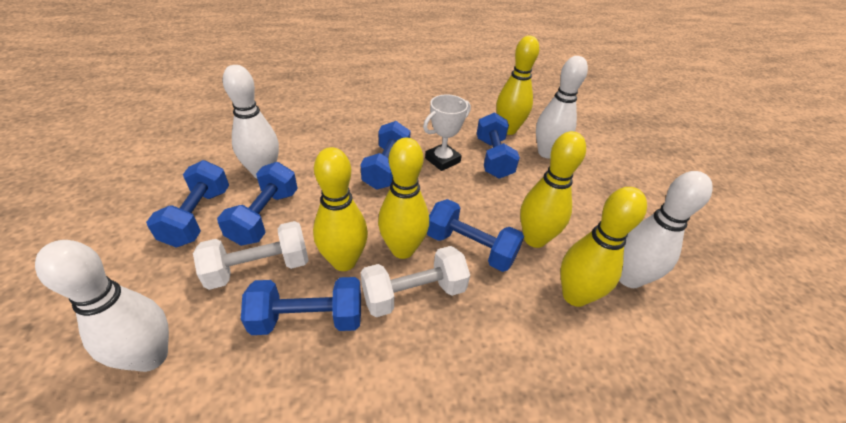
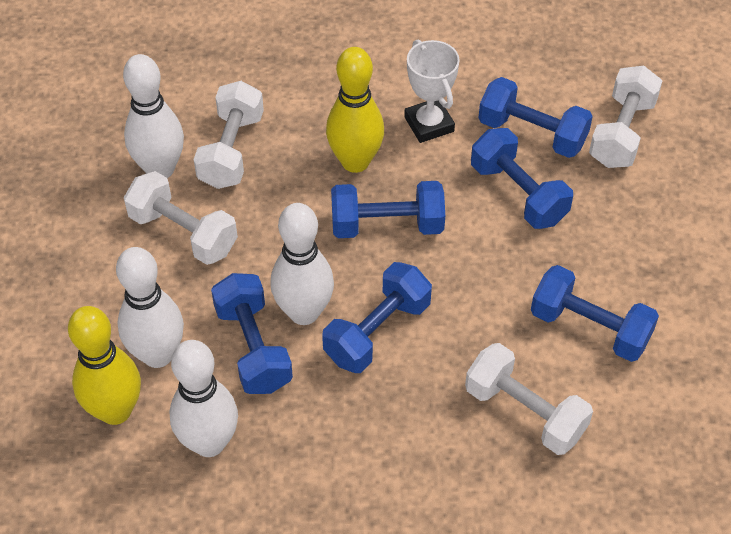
white dumbbell: 2 -> 4
yellow bowling pin: 5 -> 2

